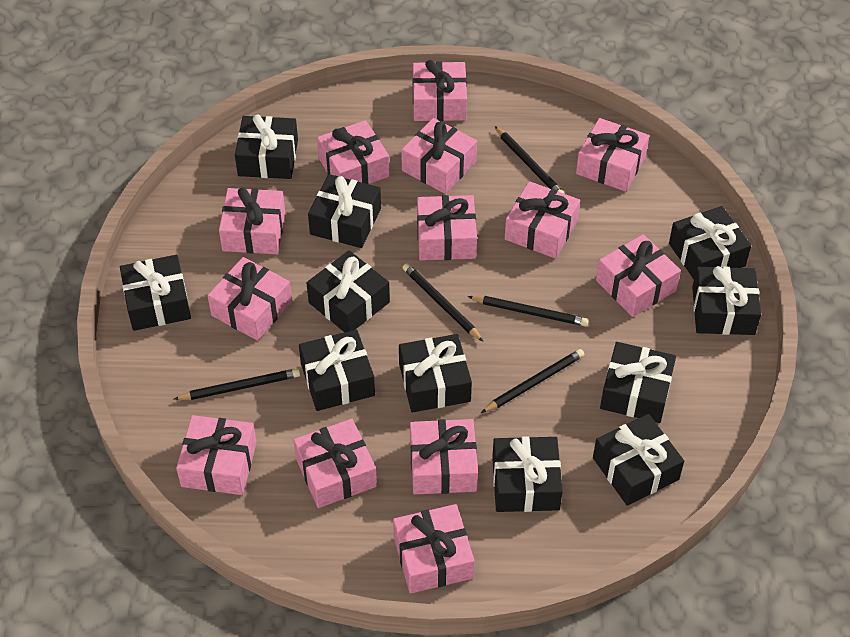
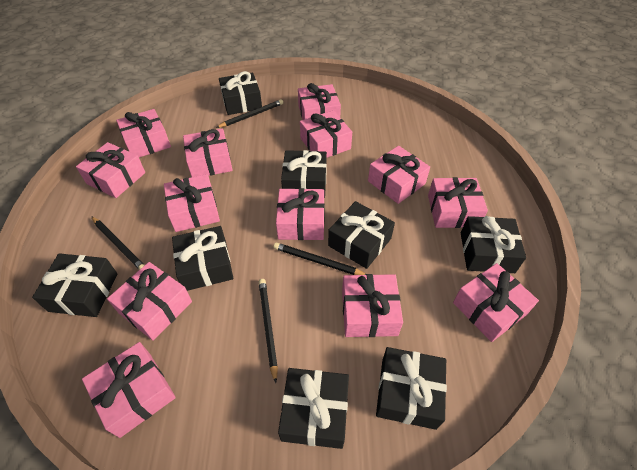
black gift: 11 -> 8
black pencil: 5 -> 4

